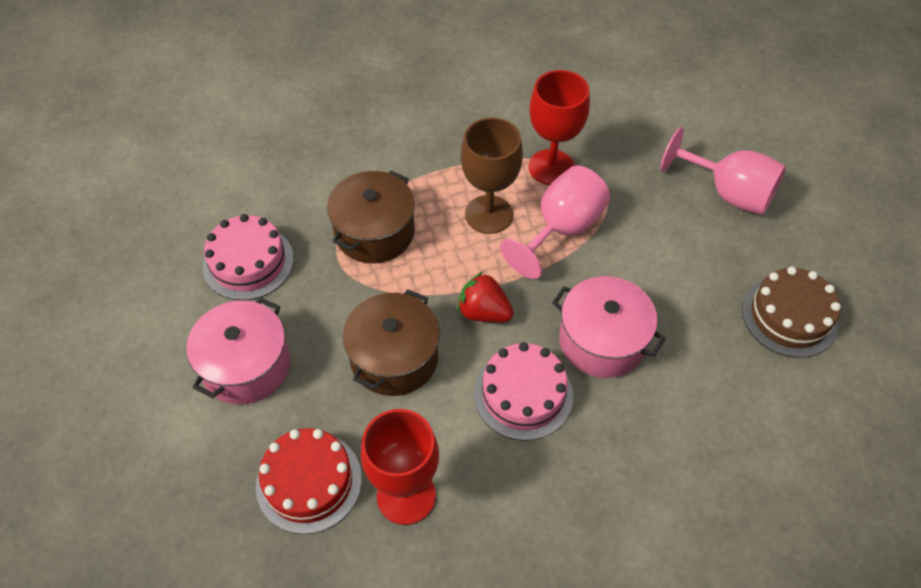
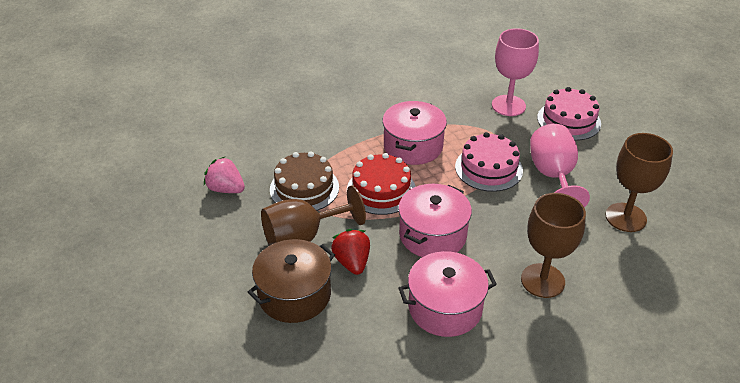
brown goblet: 1 -> 3
brown pot: 2 -> 1
pink pot: 2 -> 3
pink strawberry: 0 -> 1
red goblet: 2 -> 0

